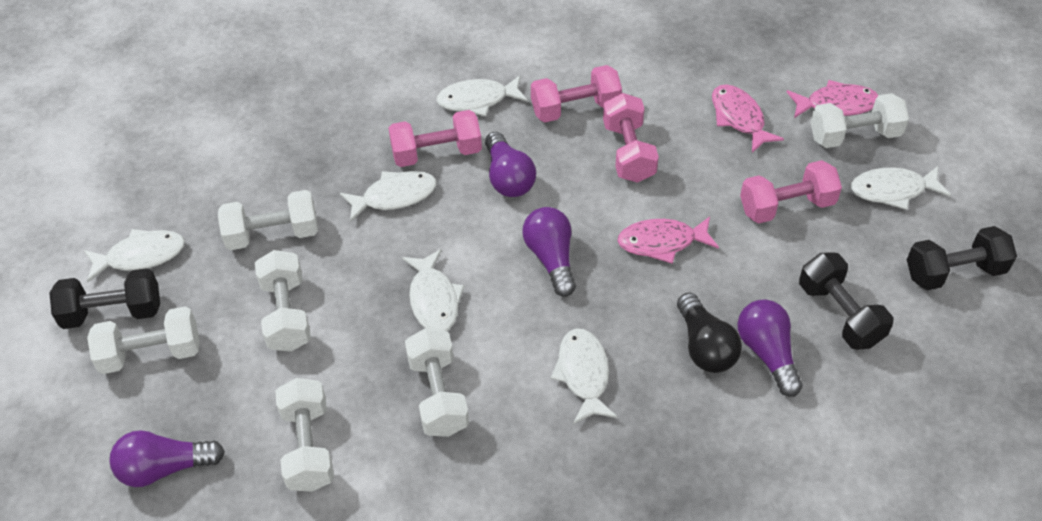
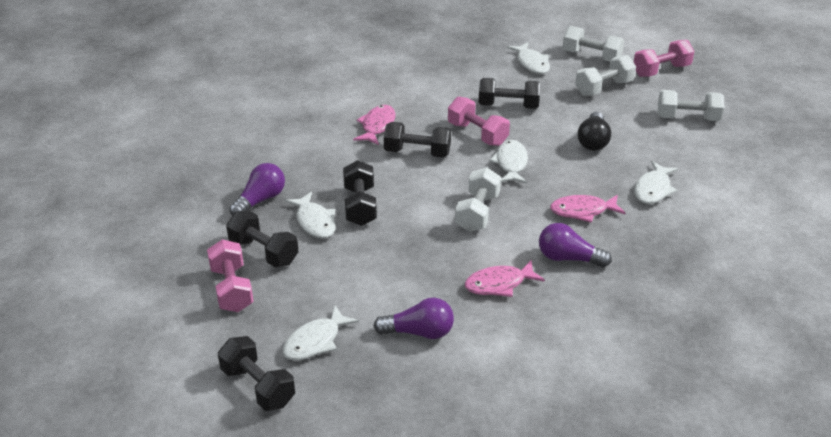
black dumbbell: 3 -> 5
pink dumbbell: 4 -> 3
purple light bulb: 4 -> 3
white dumbbell: 6 -> 4
white fish: 6 -> 5

